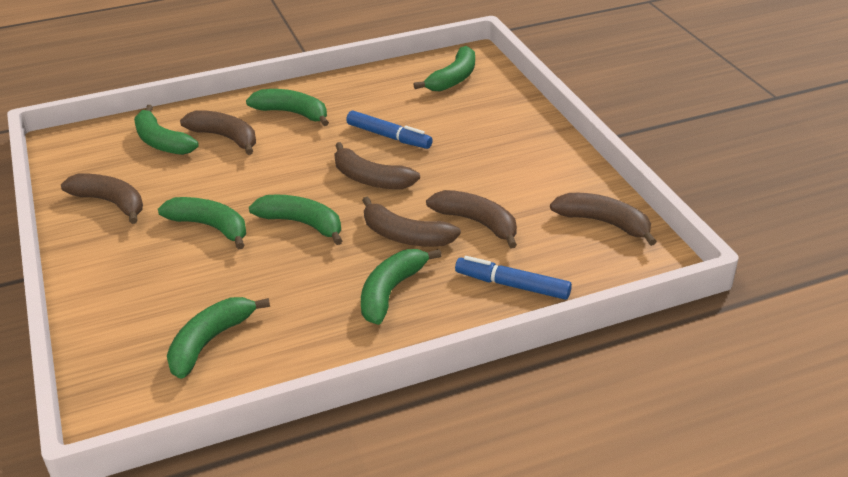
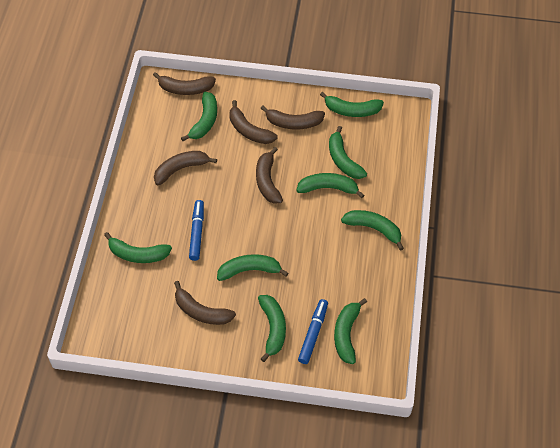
green banana: 7 -> 9

